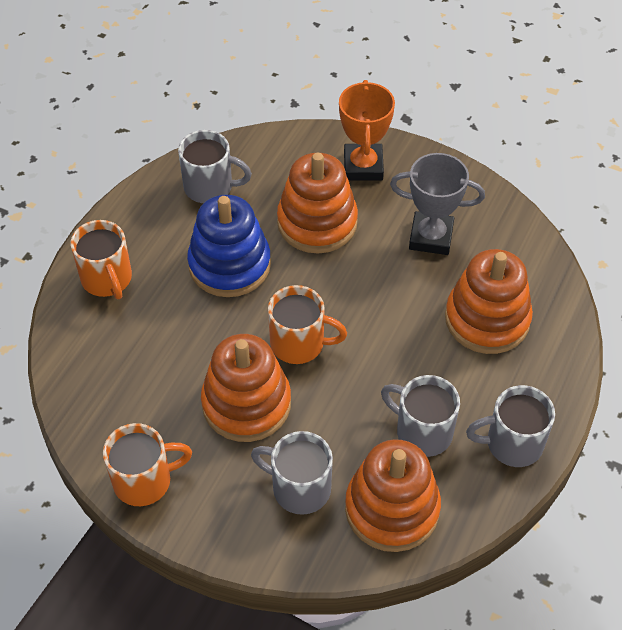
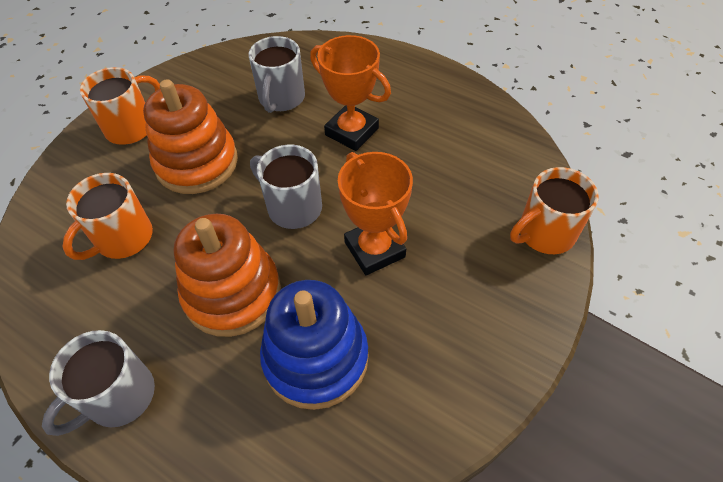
grey mug: 4 -> 3
grey trophy: 1 -> 0
orange stacking toy: 4 -> 2
orange trophy: 1 -> 2

